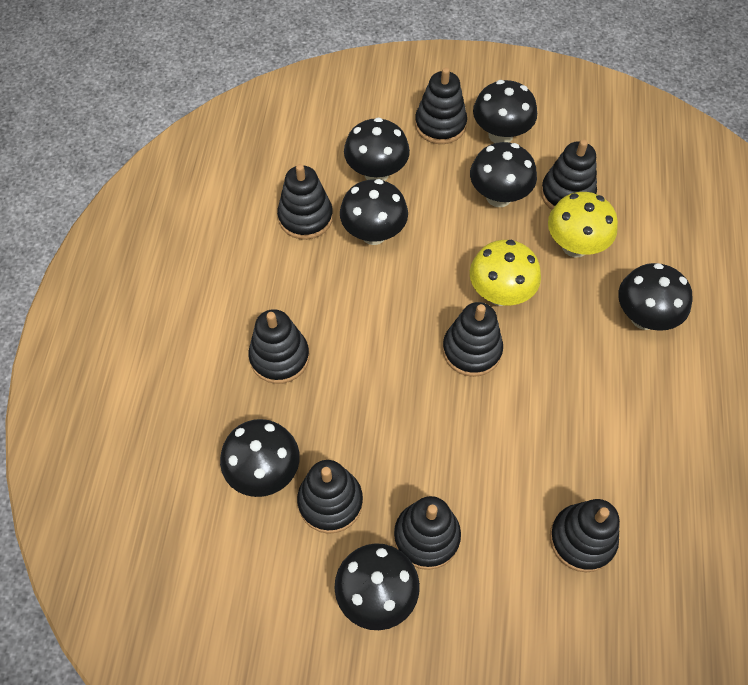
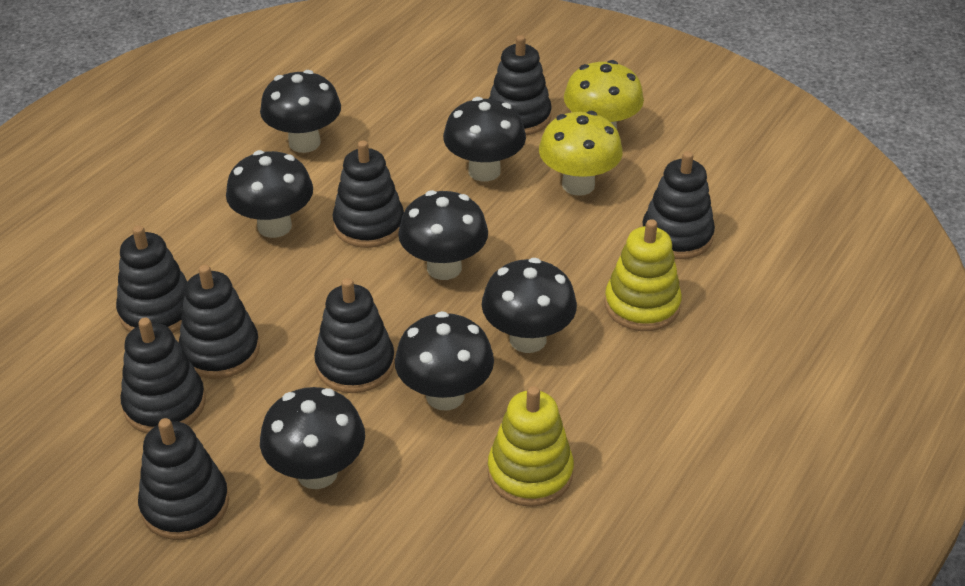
yellow stacking toy: 0 -> 2

